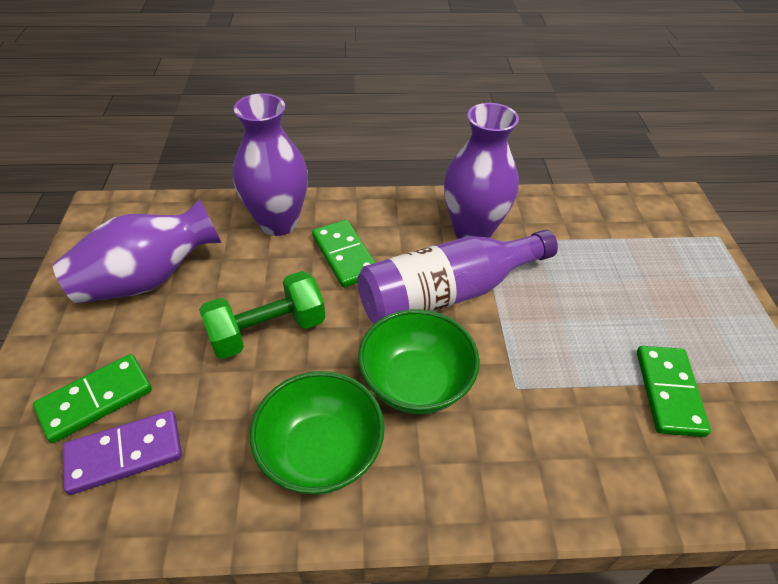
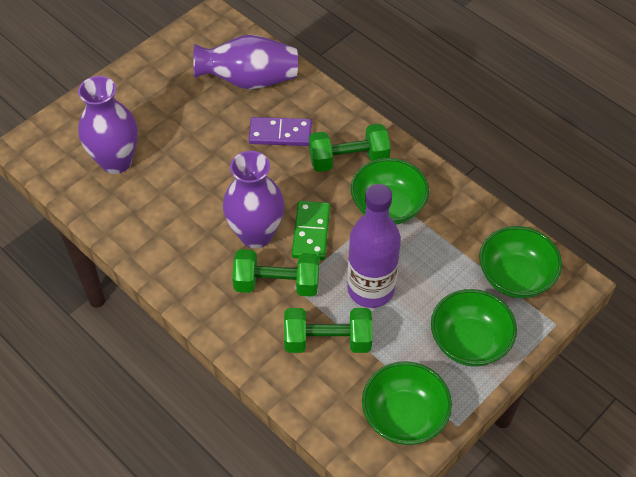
green bowl: 2 -> 4
green domino: 3 -> 1
green dumbbell: 1 -> 3

